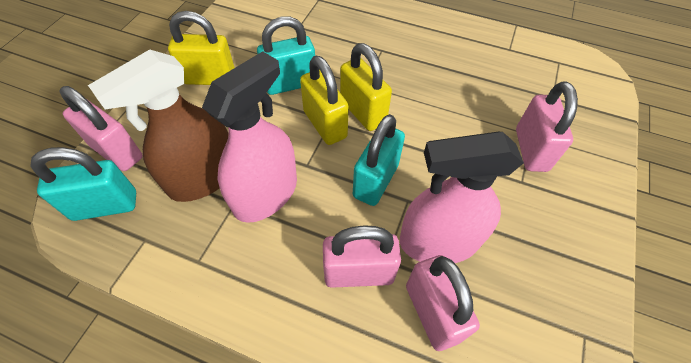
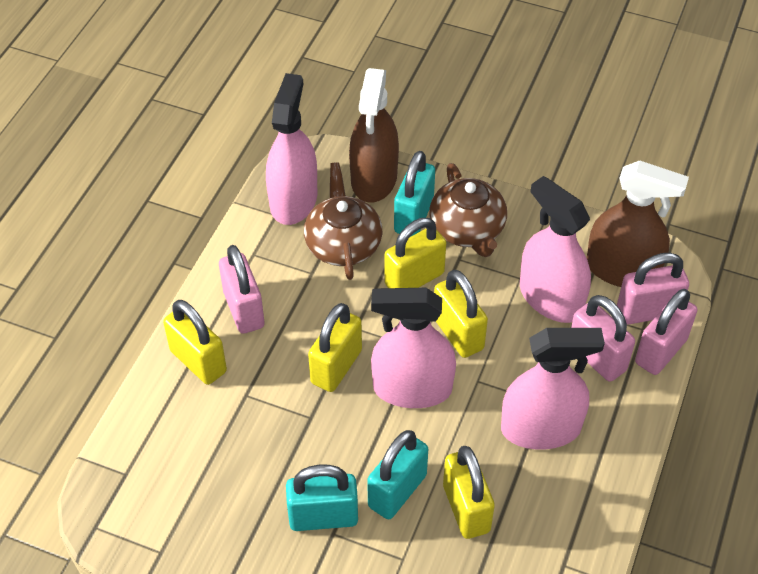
brown spray bottle: 1 -> 2
brown teapot: 0 -> 2
pink spray bottle: 2 -> 4
yellow padlock: 3 -> 5

